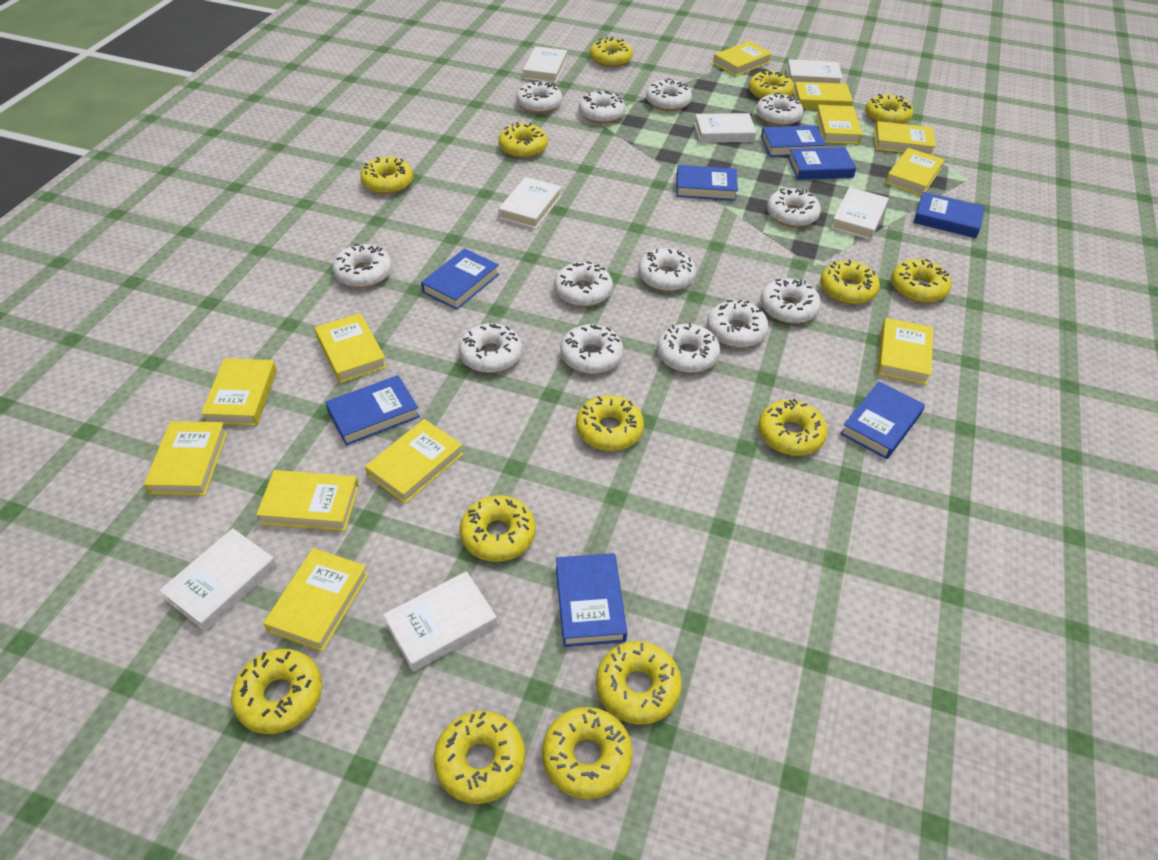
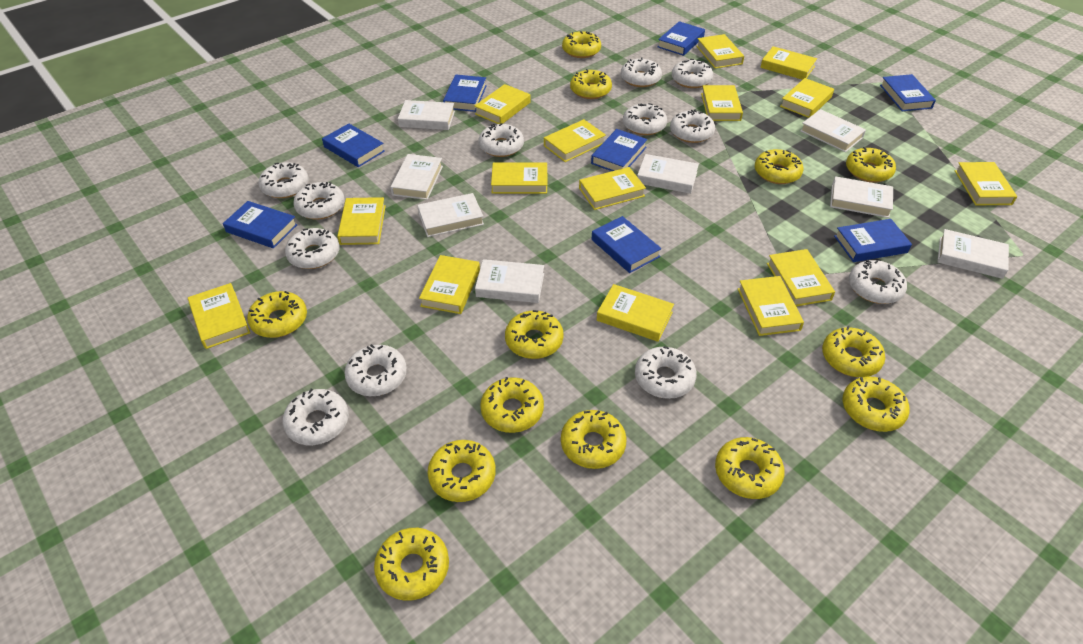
white book: 7 -> 8
white donut: 13 -> 12
yellow book: 12 -> 15
yellow donut: 14 -> 13

